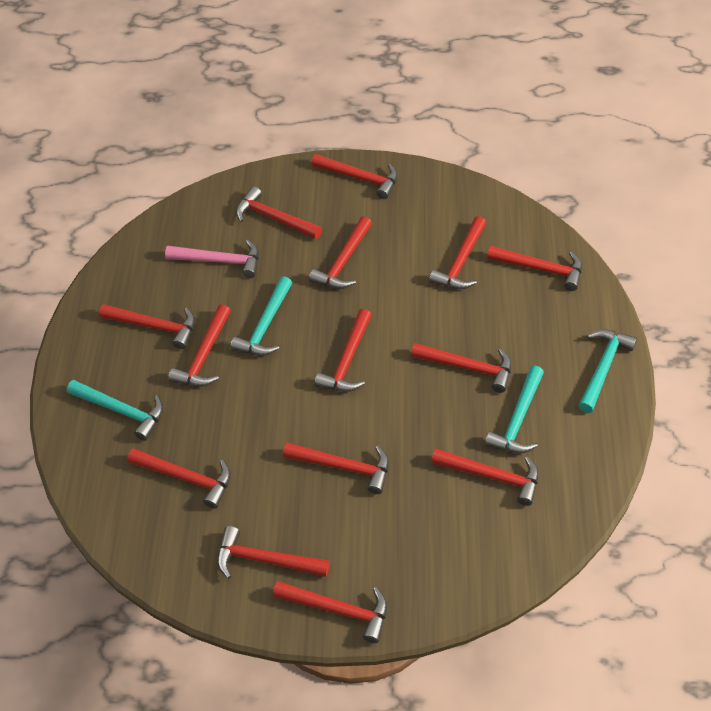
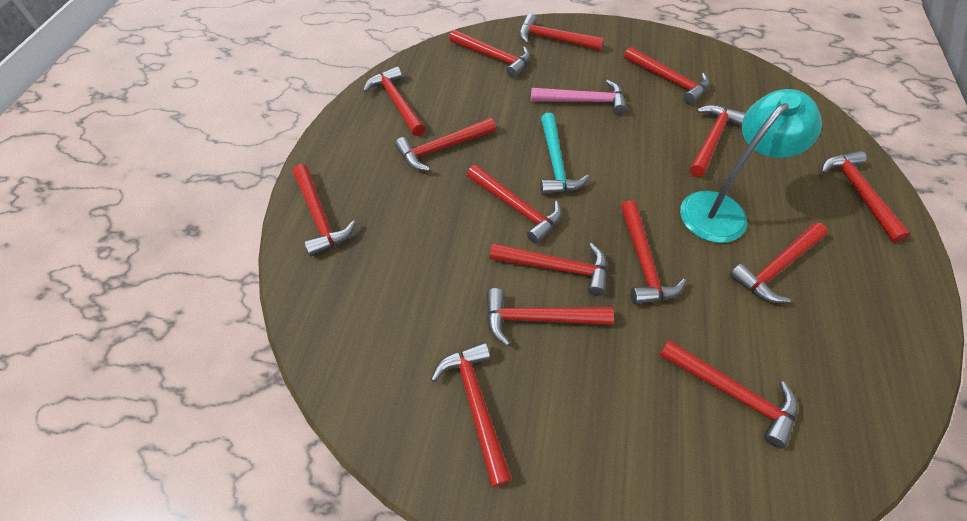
red hammer: 14 -> 15
turquoise hammer: 4 -> 1
turquoise lamp: 0 -> 1

